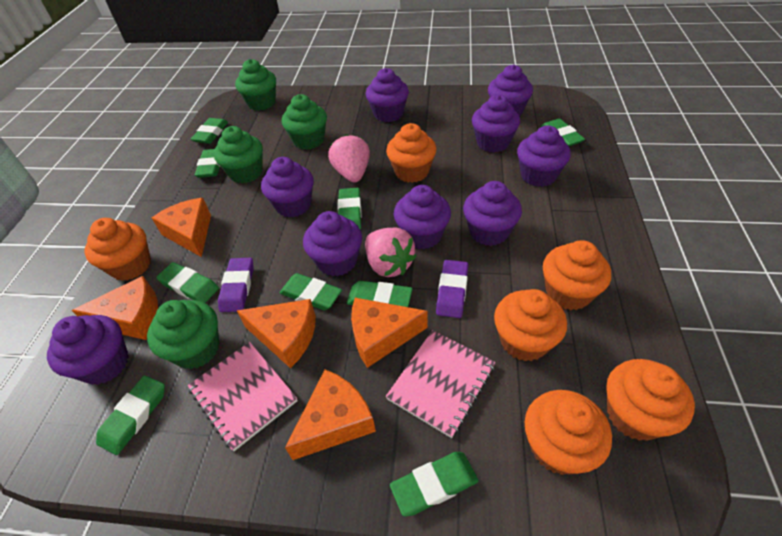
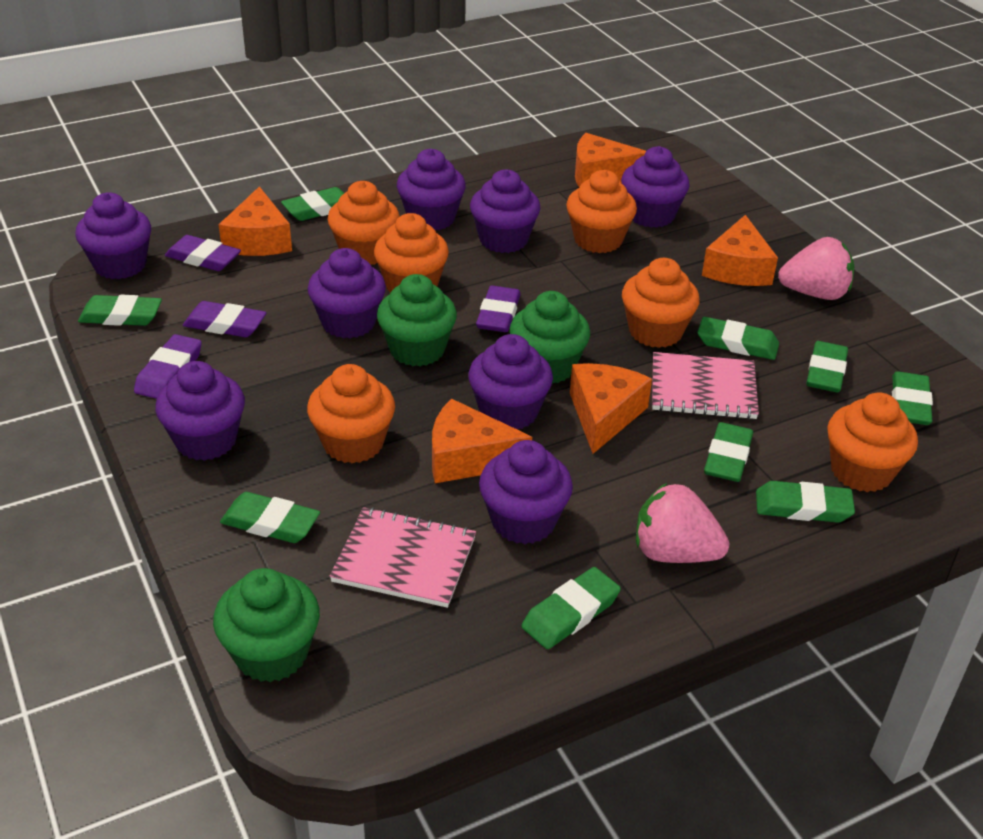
green cupcake: 4 -> 3
purple cupcake: 9 -> 8
purple eraser: 2 -> 4

